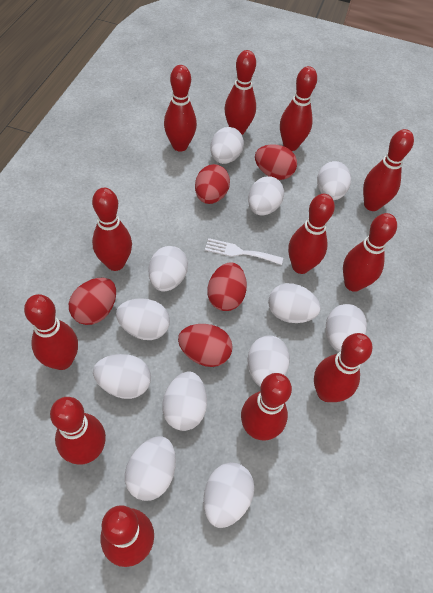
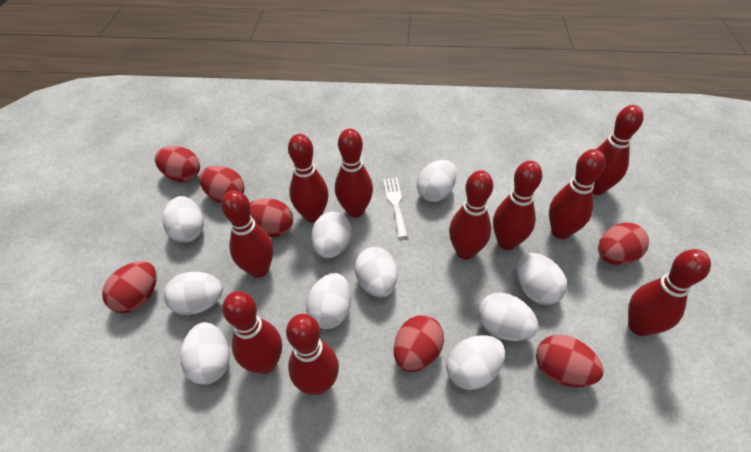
red bowling pin: 12 -> 10
red egg: 5 -> 7
white egg: 12 -> 10

